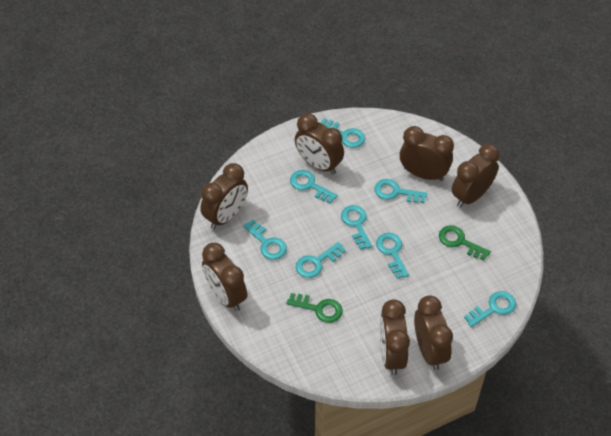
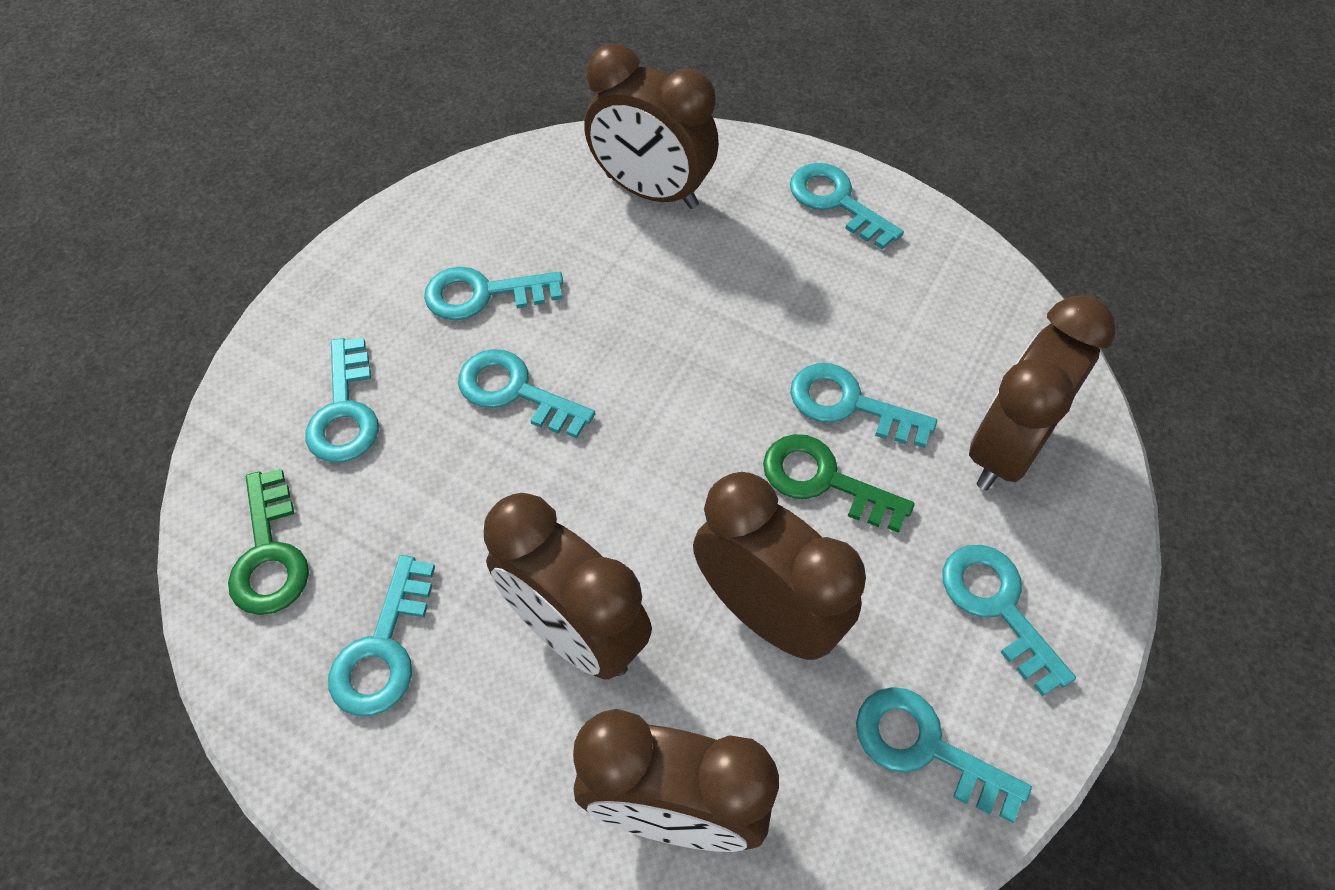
brown clock: 7 -> 5

